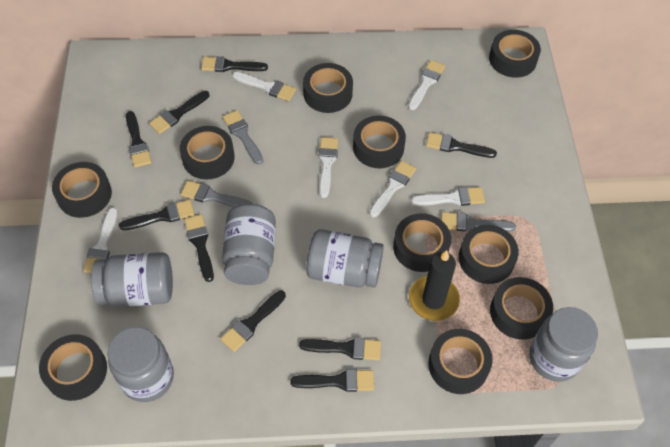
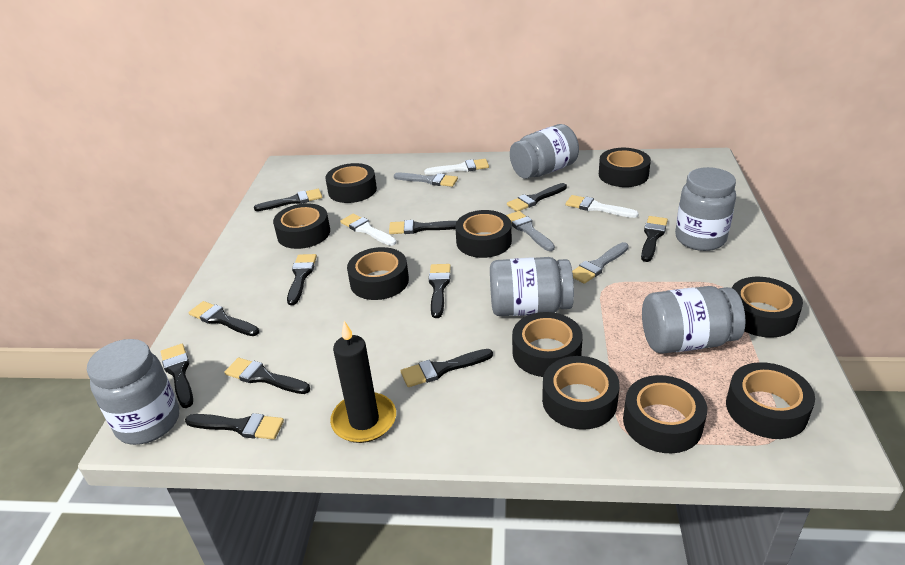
black brush: 9 -> 11
white brush: 6 -> 3

